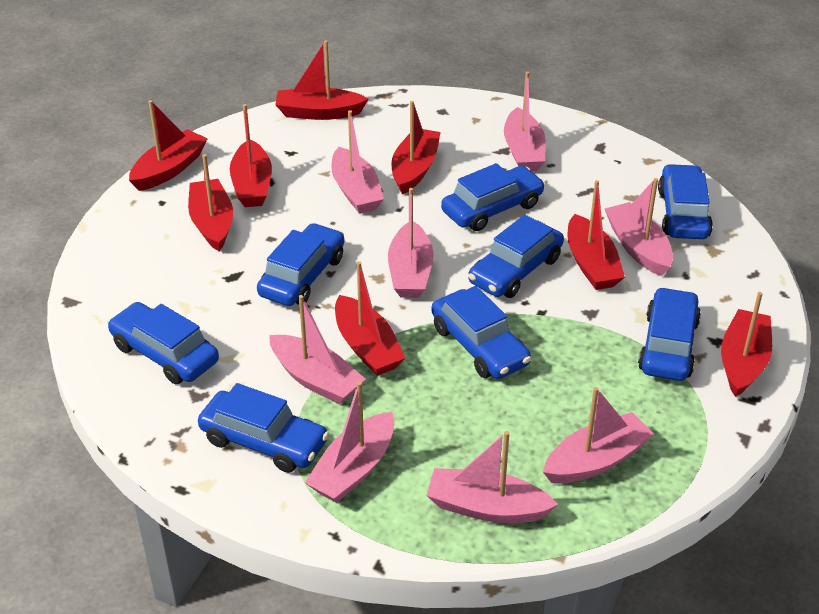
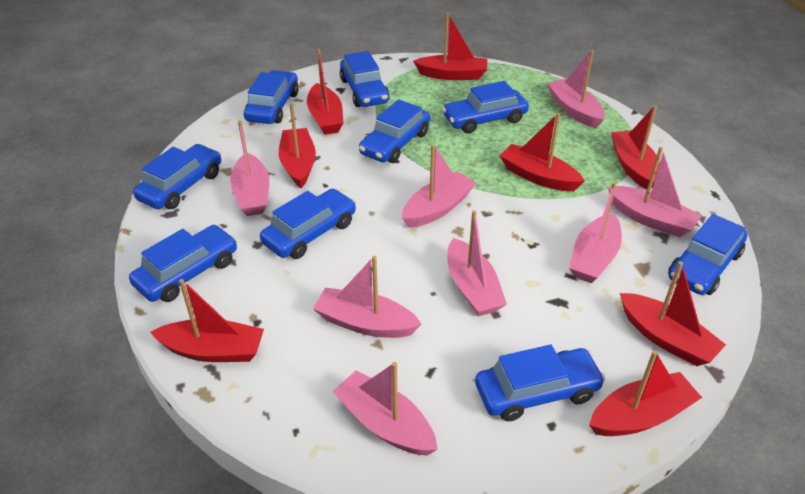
blue car: 8 -> 9

